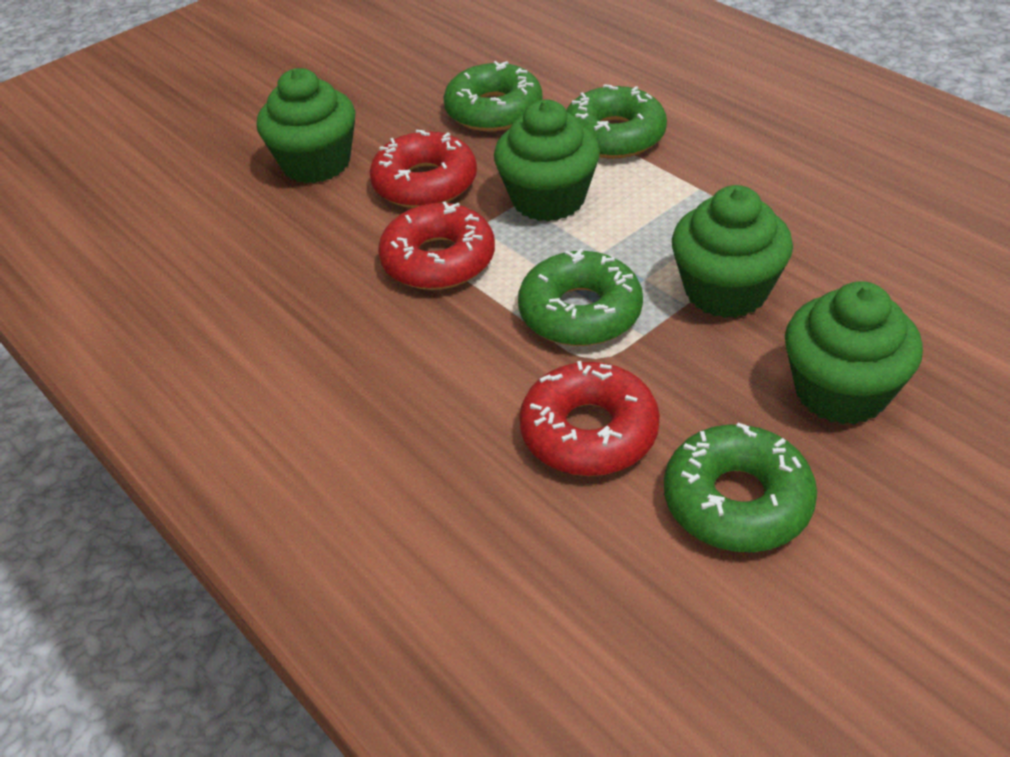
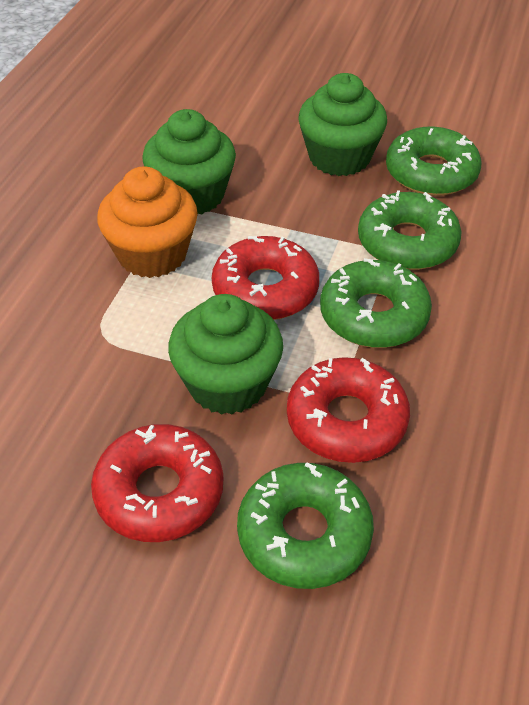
green cupcake: 4 -> 3
orange cupcake: 0 -> 1

